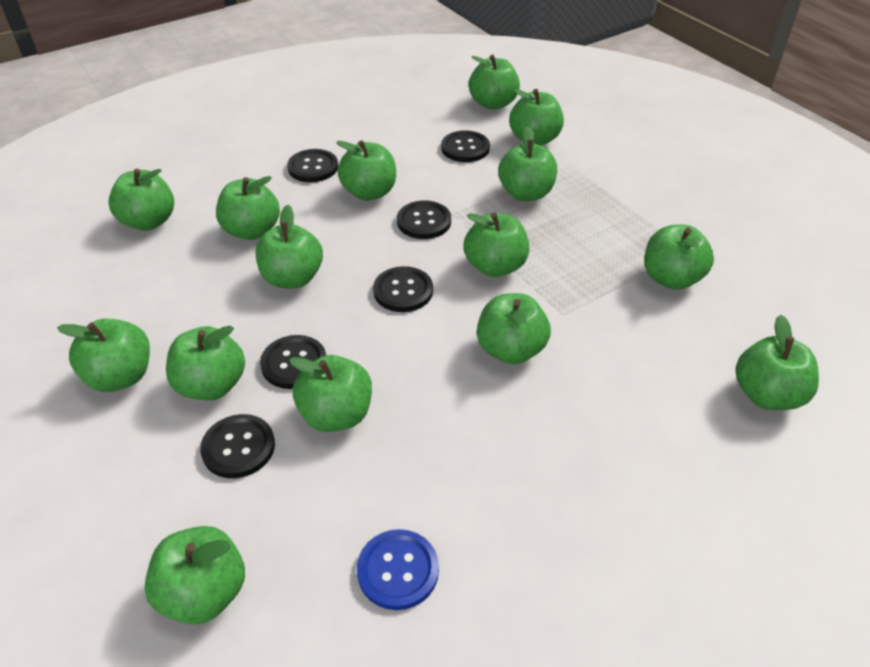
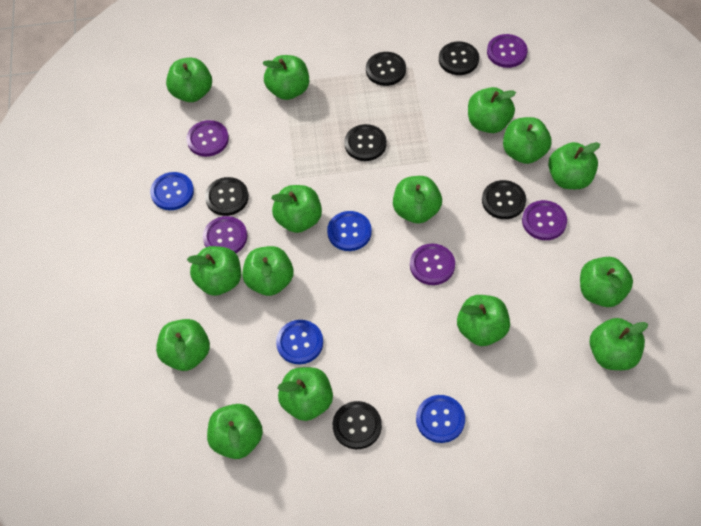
blue button: 1 -> 4
purple button: 0 -> 5

